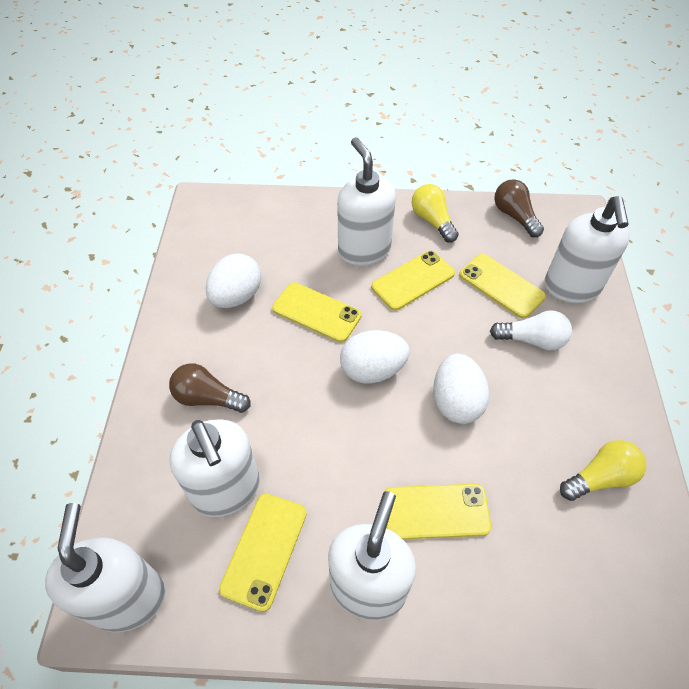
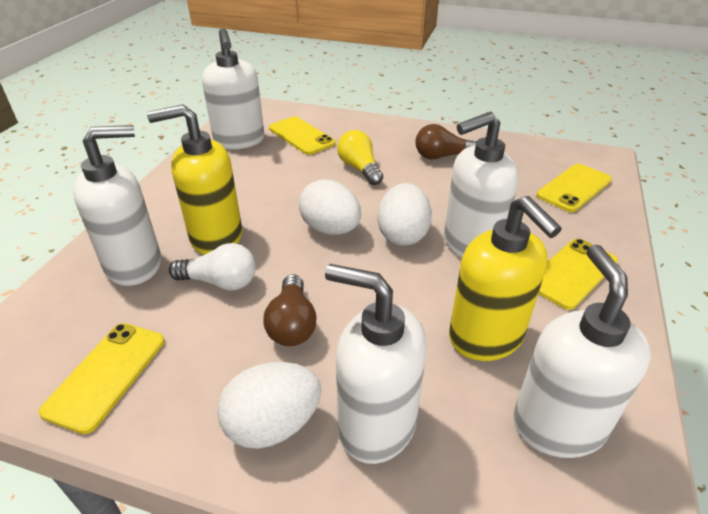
yellow light bulb: 2 -> 1
yellow phone: 5 -> 4
yellow soap dispenser: 0 -> 2

